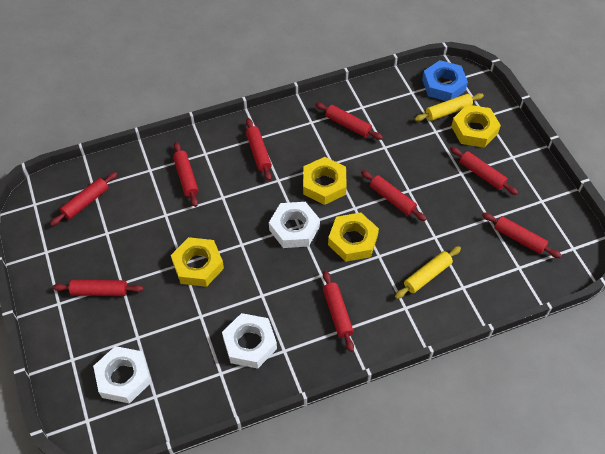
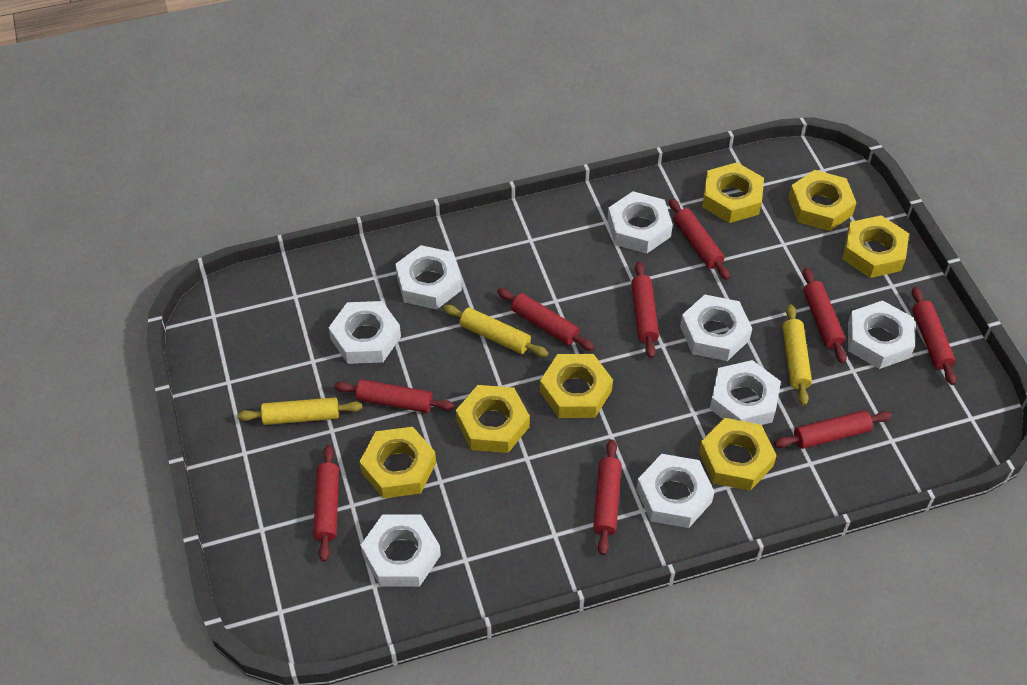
blue nut: 1 -> 0
white nut: 3 -> 8
yellow nut: 4 -> 7
yellow rolling pin: 2 -> 3

